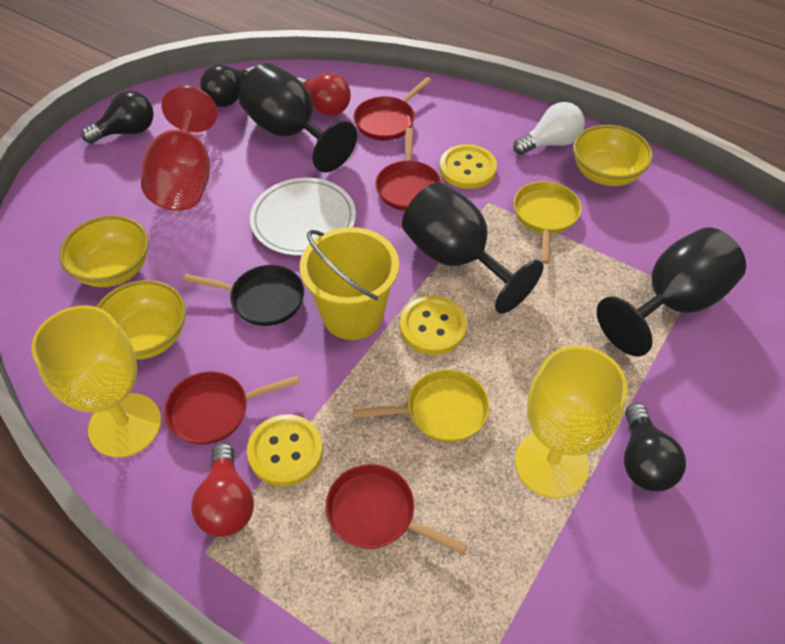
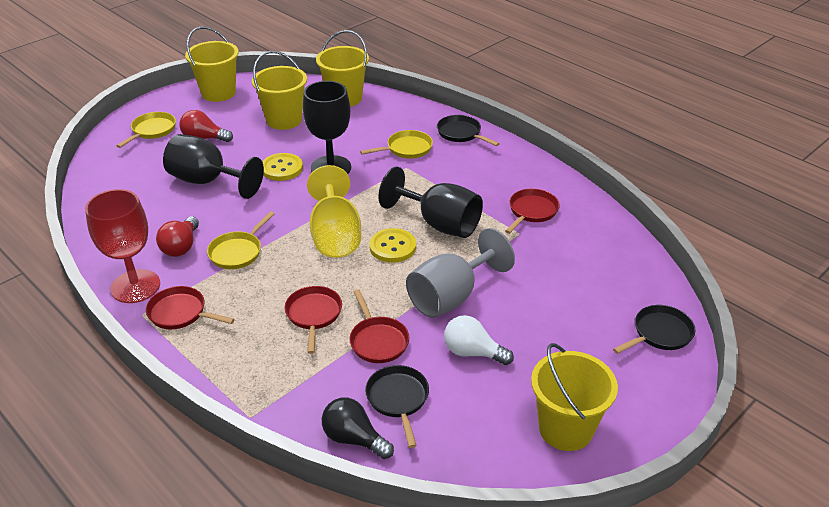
black light bulb: 3 -> 1
black pan: 1 -> 3
grey goblet: 0 -> 1
white plate: 1 -> 0
yellow bowl: 3 -> 0
yellow bucket: 1 -> 4
yellow button: 3 -> 2
yellow goblet: 2 -> 1
yellow pan: 2 -> 3

